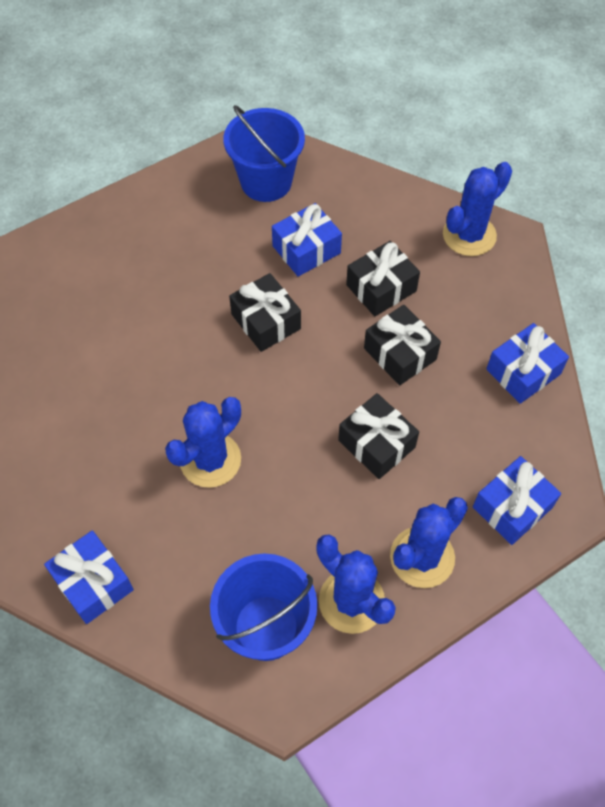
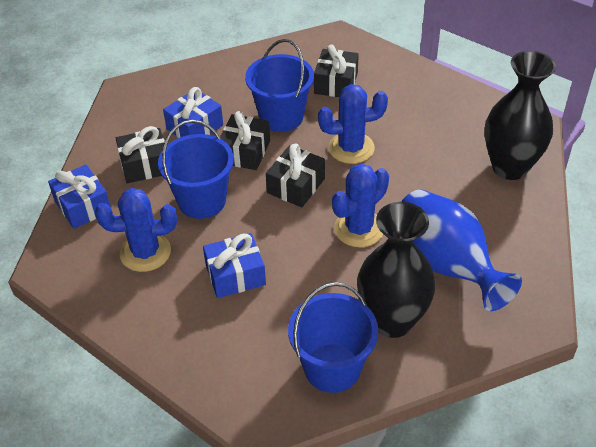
black vase: 0 -> 2
blue bucket: 2 -> 3
blue cactus: 4 -> 3
blue gift: 4 -> 3
blue vase: 0 -> 1

